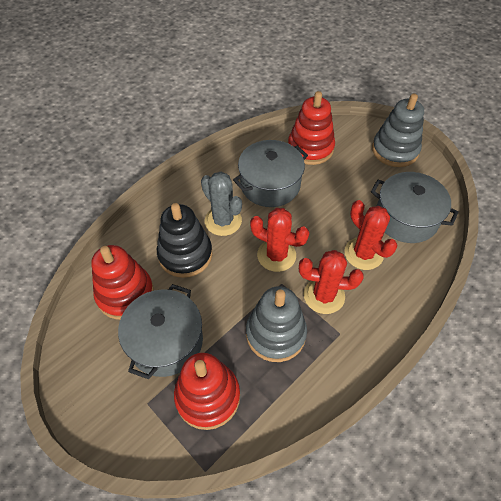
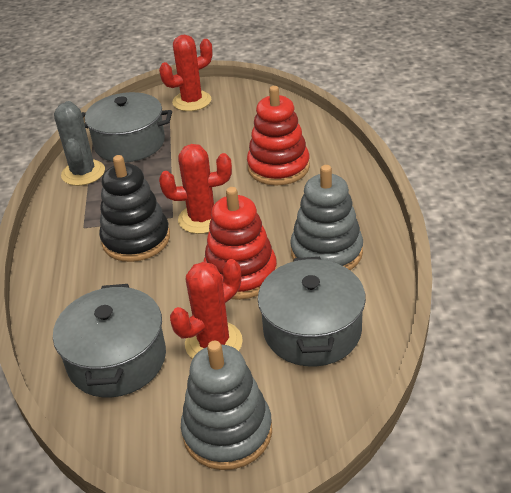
red stacking toy: 3 -> 2

